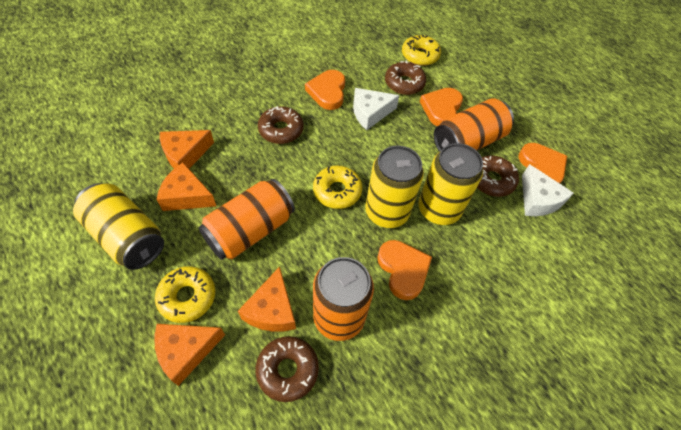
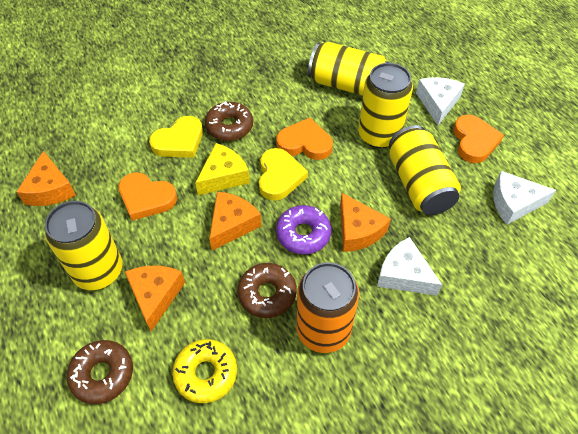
brown donut: 4 -> 3
orange can: 3 -> 1
orange heart: 4 -> 3
purple donut: 0 -> 1
white cheese: 2 -> 3
yellow can: 3 -> 4
yellow cheese: 0 -> 1
yellow donut: 3 -> 1
yellow heart: 0 -> 2

